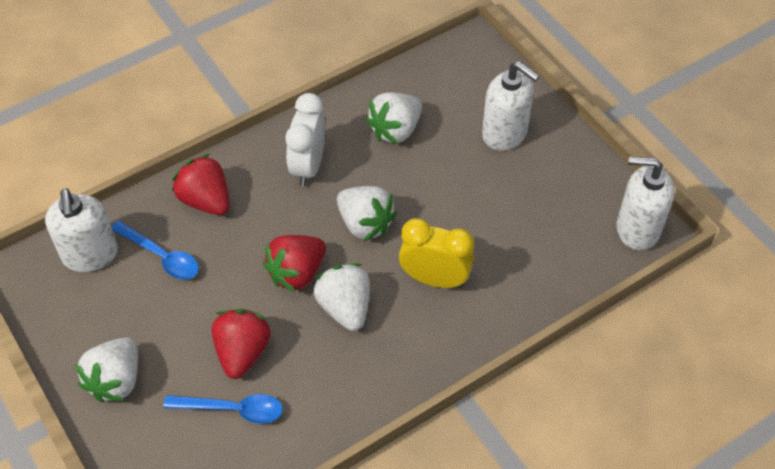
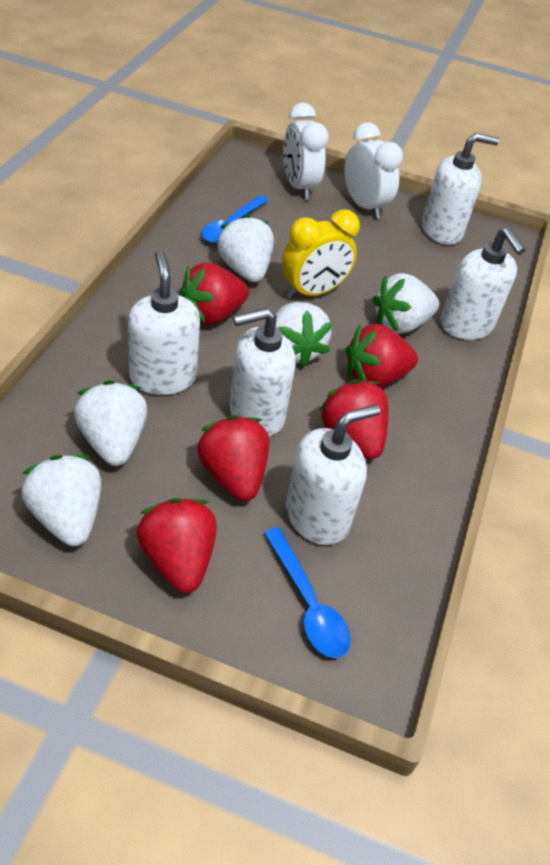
red strawberry: 3 -> 5
white clock: 1 -> 2
white soap dispenser: 3 -> 5
white strawberry: 4 -> 5

